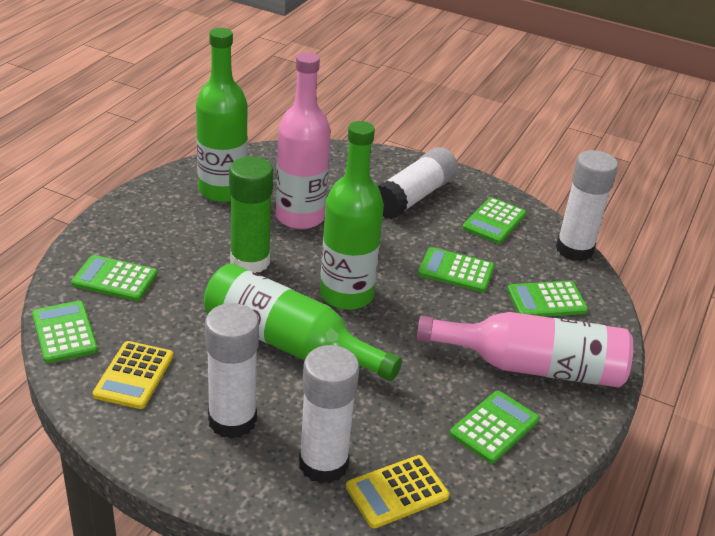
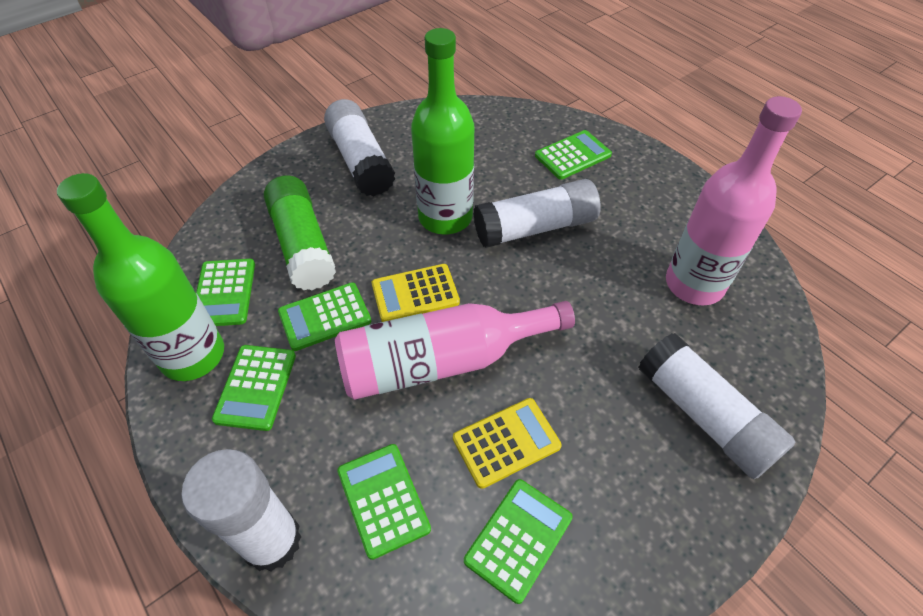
green bottle: 3 -> 2

